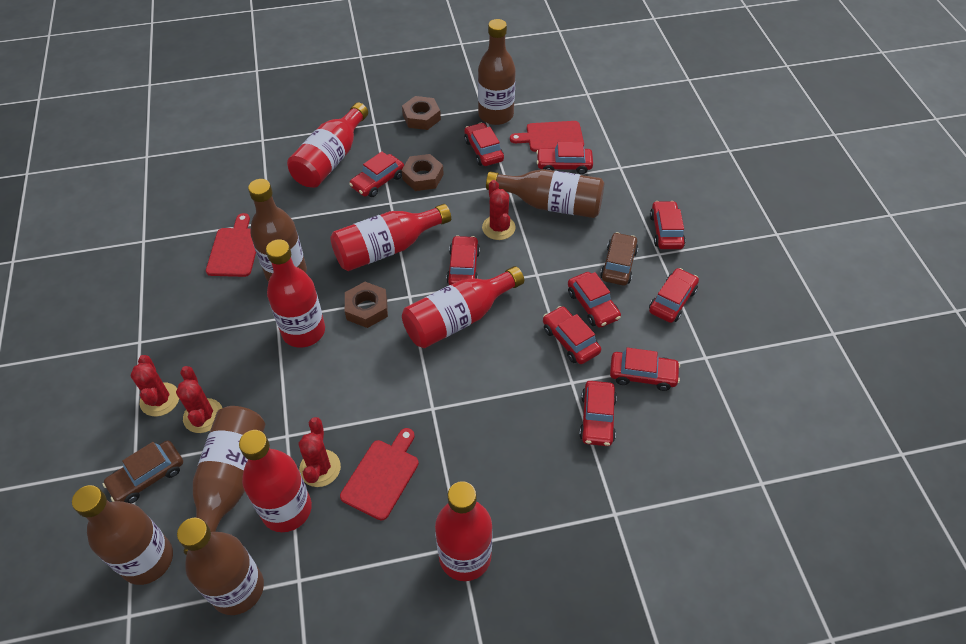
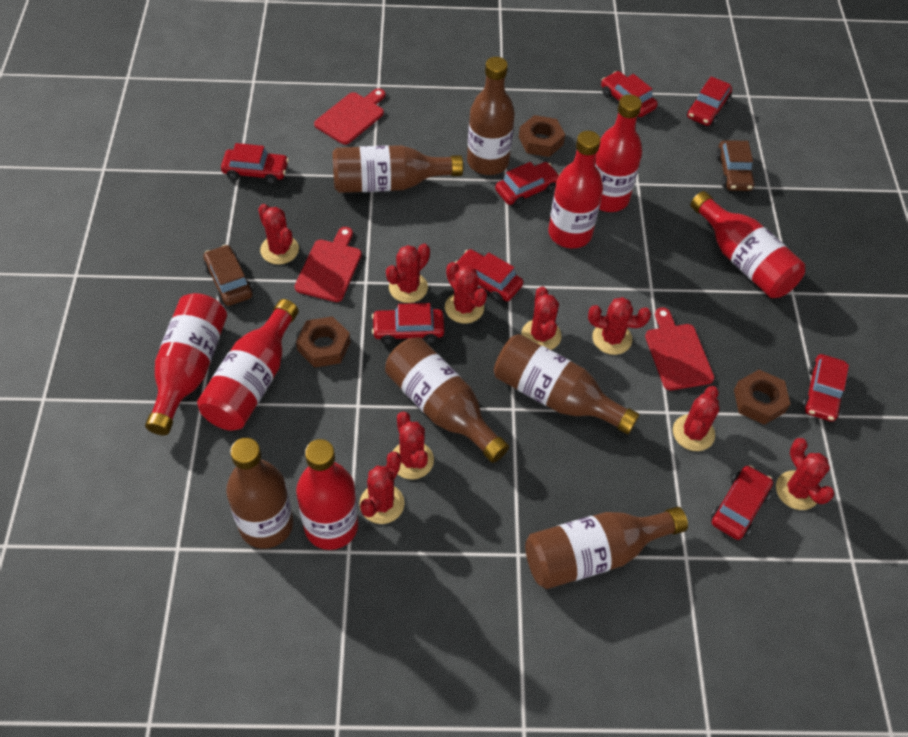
red cactus: 4 -> 9
red car: 10 -> 8

